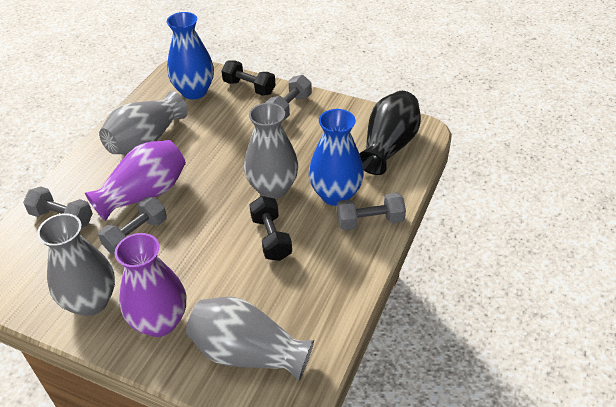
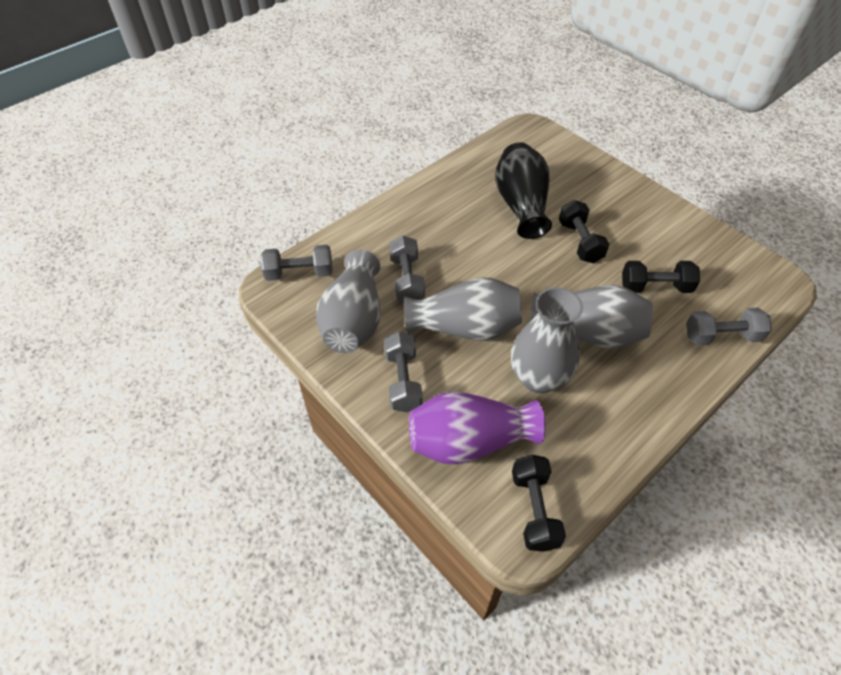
black dumbbell: 2 -> 3
blue vase: 2 -> 0
purple vase: 2 -> 1

